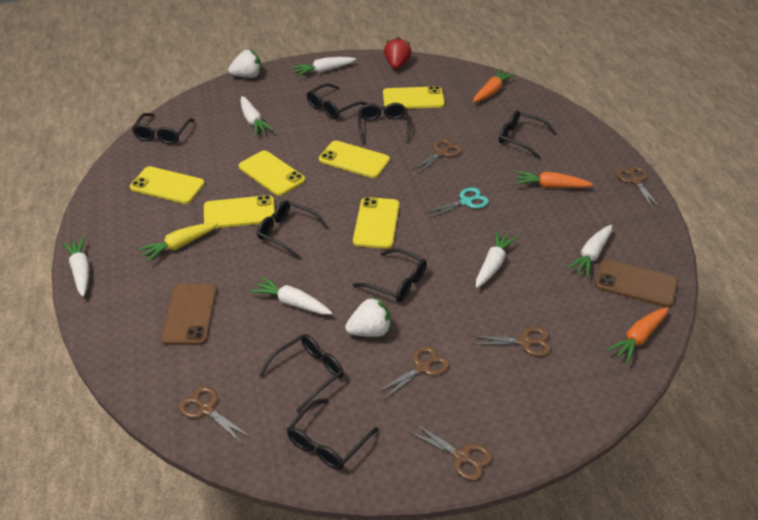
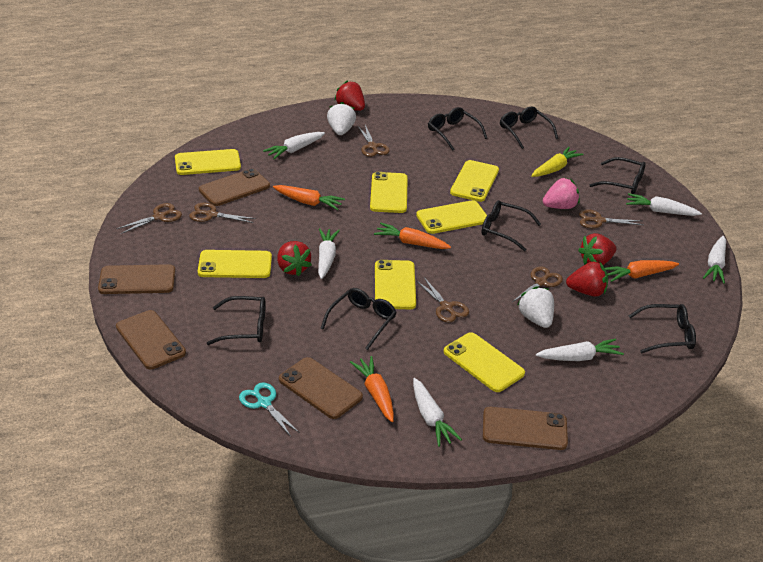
black glasses: 8 -> 7
brown phone: 2 -> 5
orange carrot: 3 -> 4
pink strawberry: 0 -> 1
red strawberry: 1 -> 4
yellow phone: 6 -> 7

